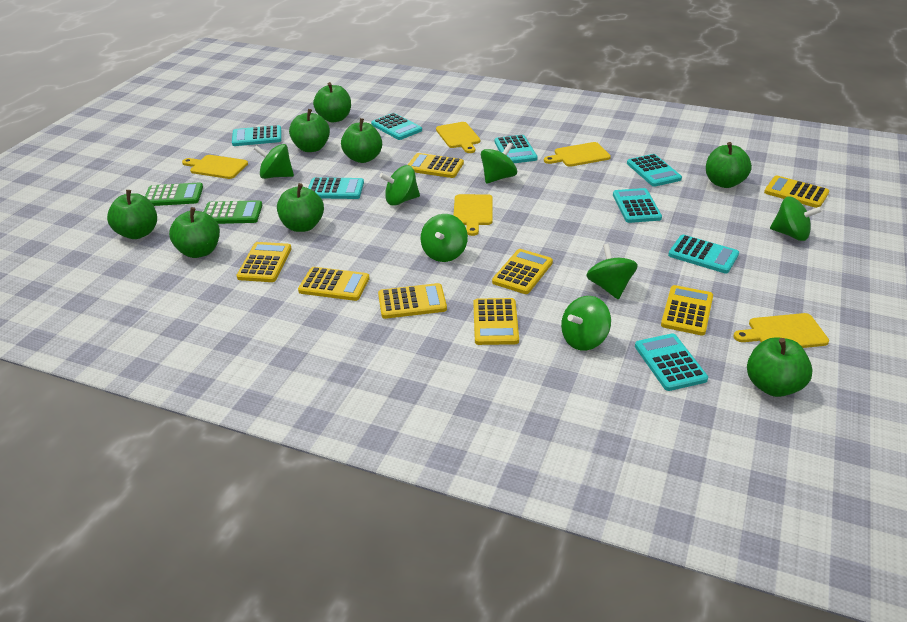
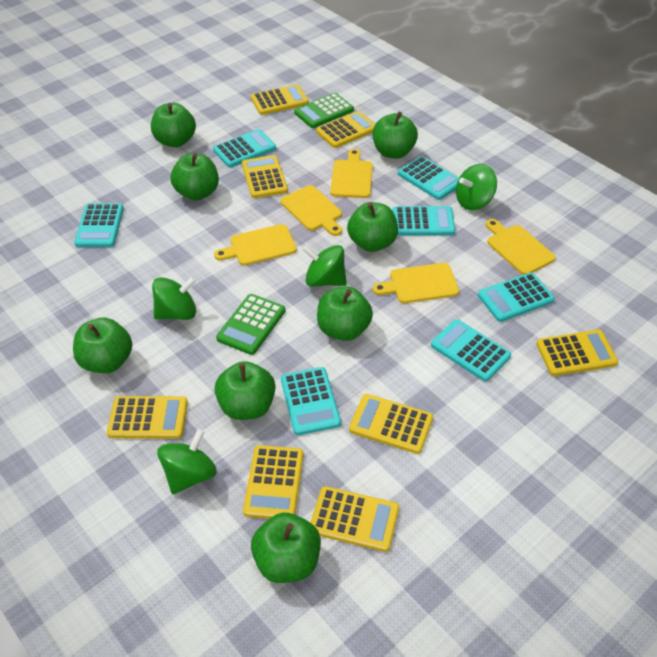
green spinning top: 7 -> 4
turquoise calculator: 8 -> 7

